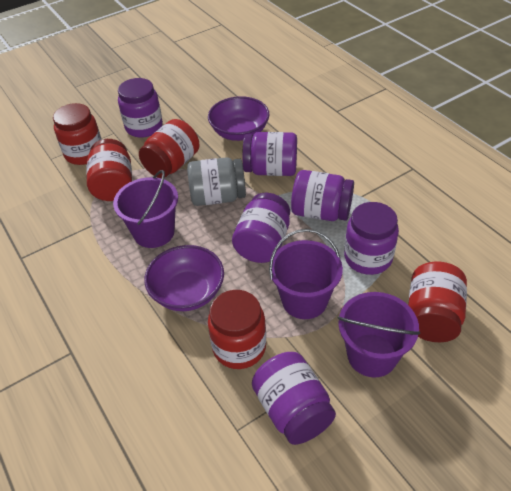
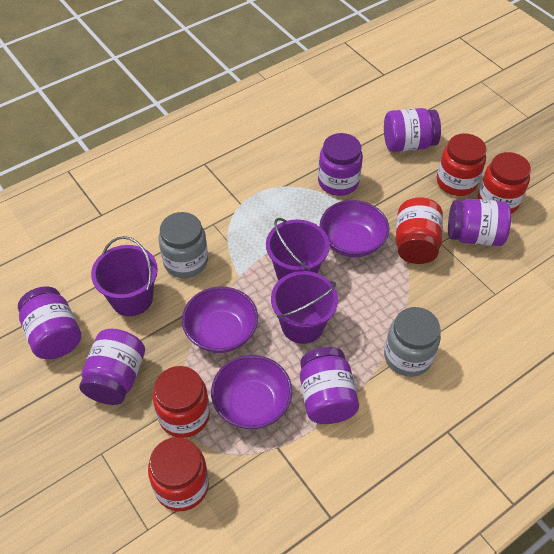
grey jar: 1 -> 2
purple bowl: 2 -> 3

